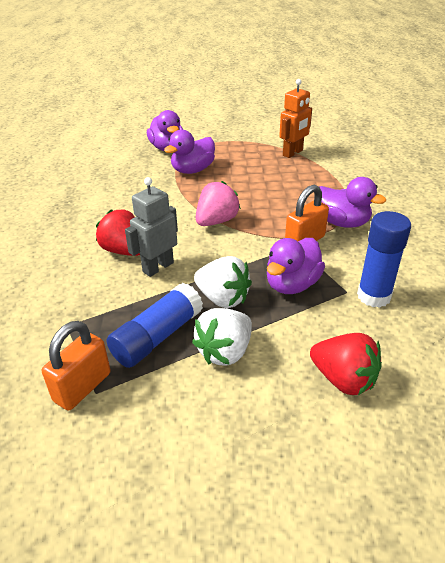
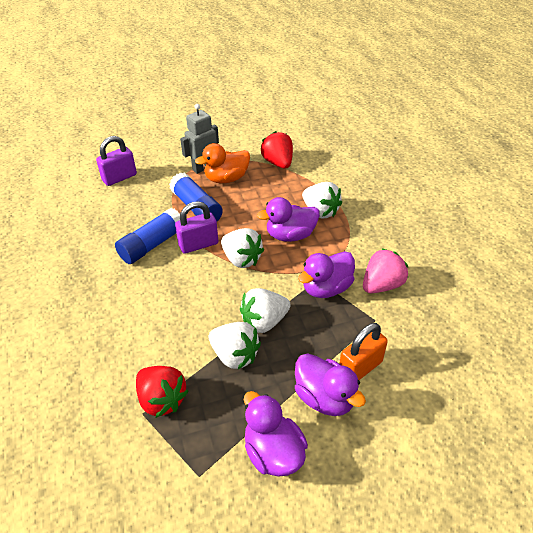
orange duck: 0 -> 1
orange padlock: 2 -> 1
orange robot: 1 -> 0
purple padlock: 0 -> 2
white strawberry: 2 -> 4

